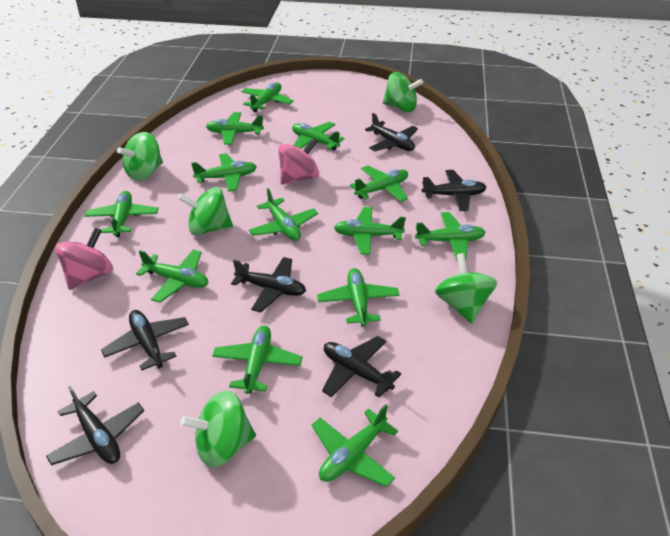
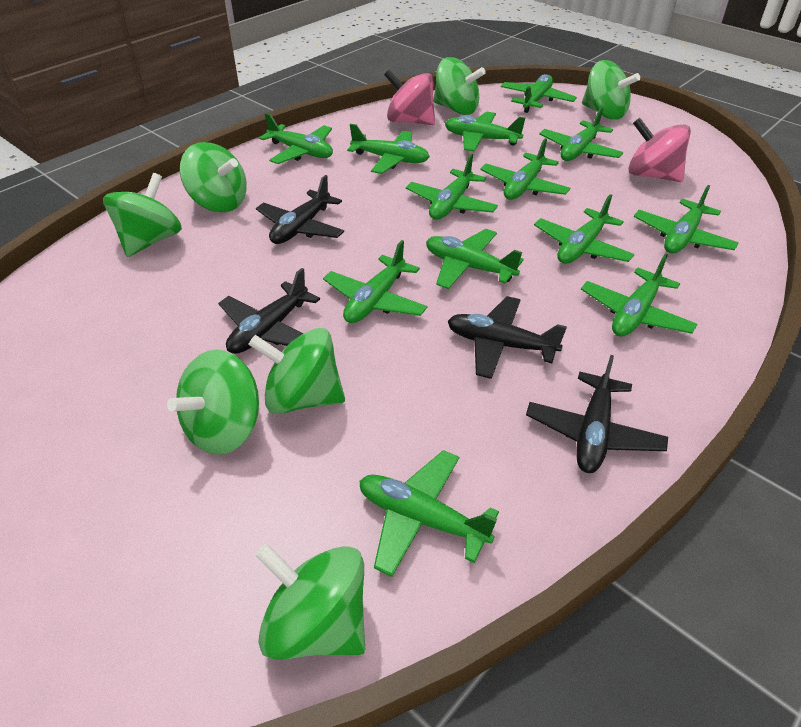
black plane: 6 -> 4
green spinning top: 5 -> 7

